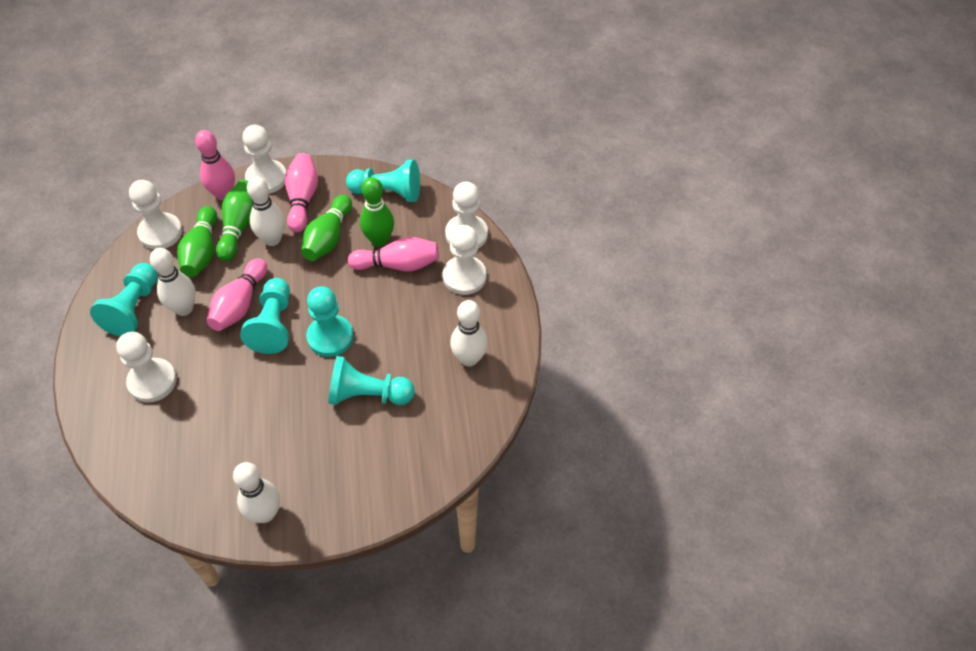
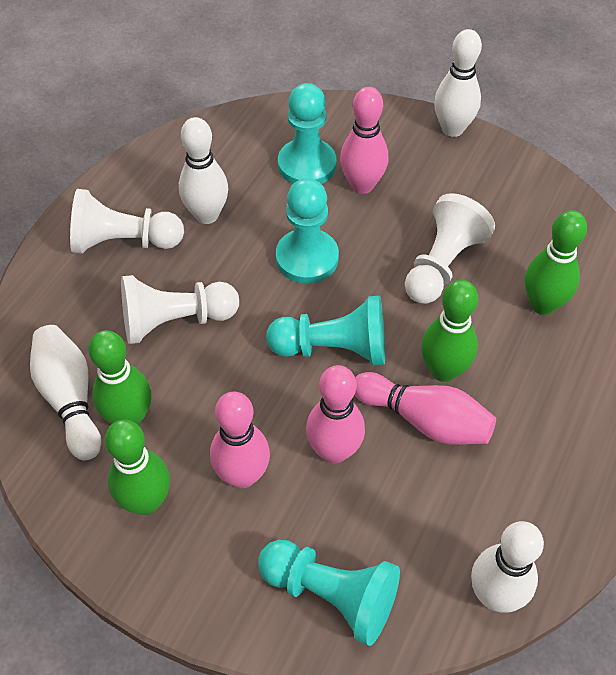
turquoise pawn: 5 -> 4
white pawn: 5 -> 3

